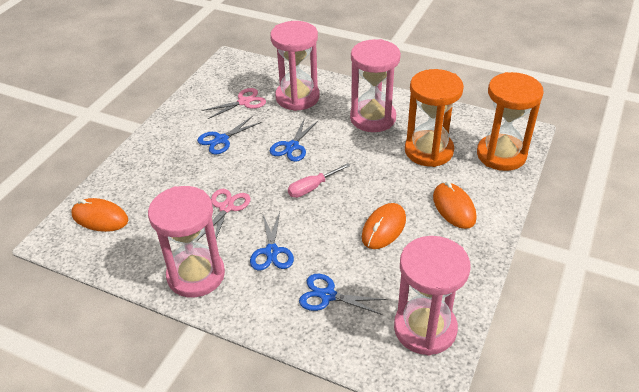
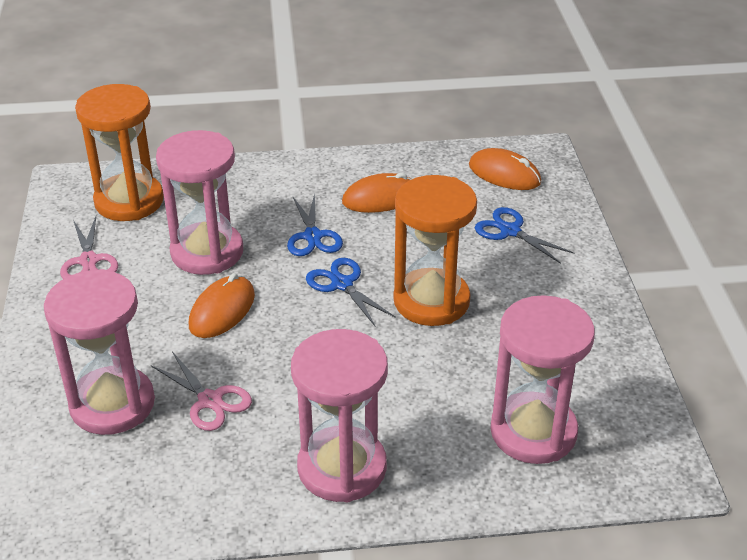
blue scissors: 4 -> 3
pink screwdriver: 1 -> 0

